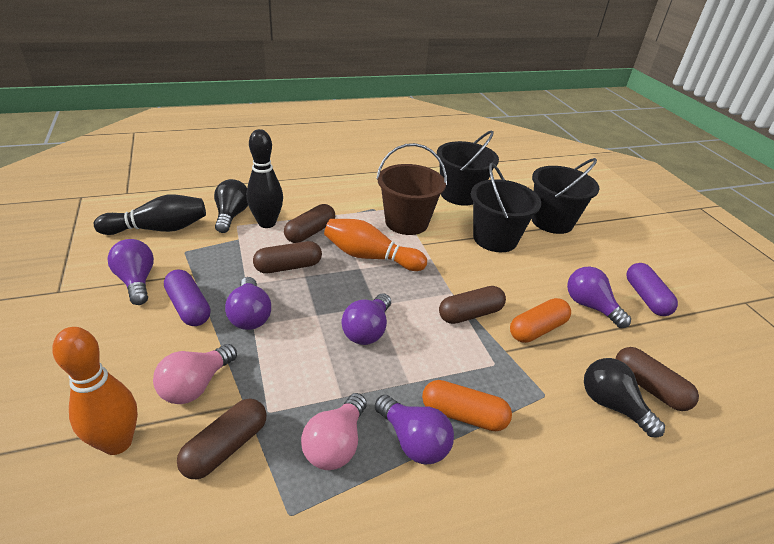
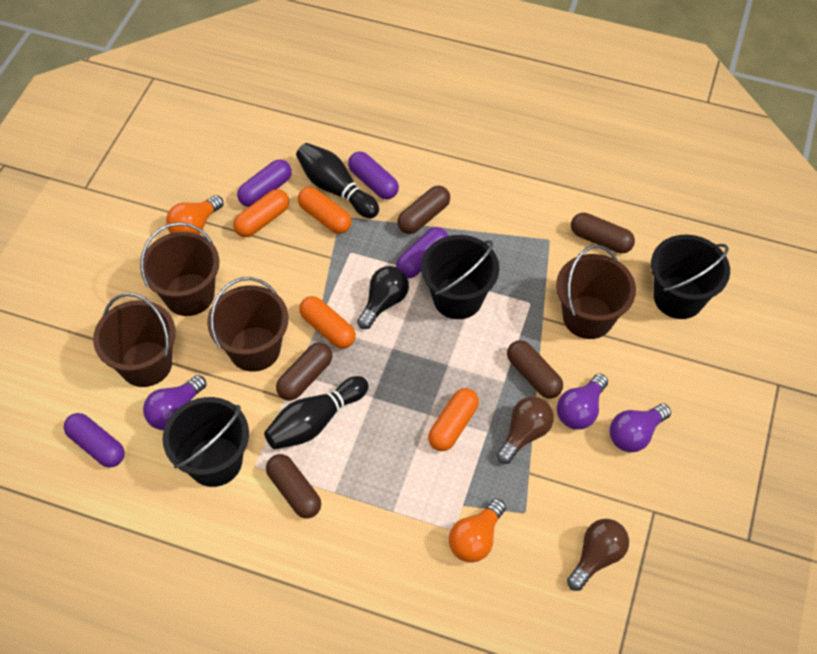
black light bulb: 2 -> 1
brown bucket: 1 -> 4
brown light bulb: 0 -> 2
orange bowling pin: 2 -> 0
orange capsule: 2 -> 4
orange light bulb: 0 -> 2
pink light bulb: 2 -> 0
purple capsule: 2 -> 4
purple light bulb: 5 -> 3

